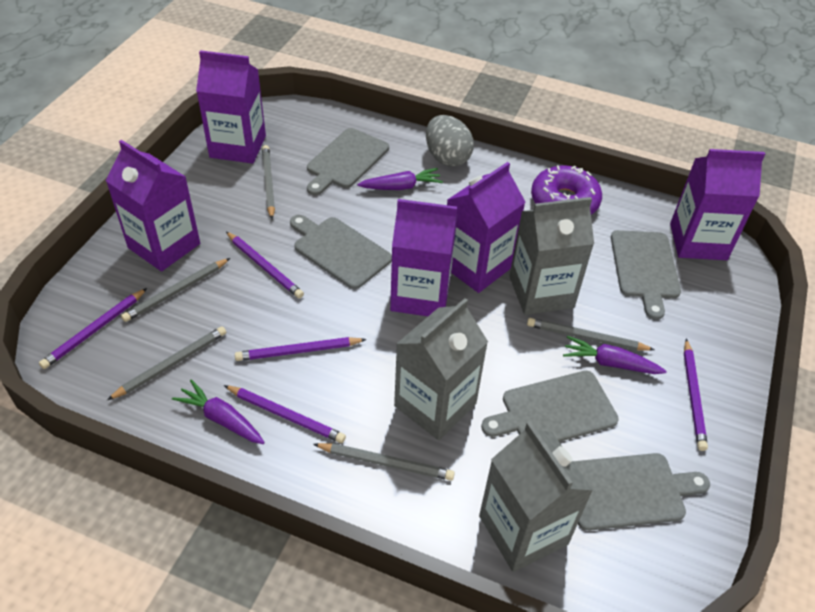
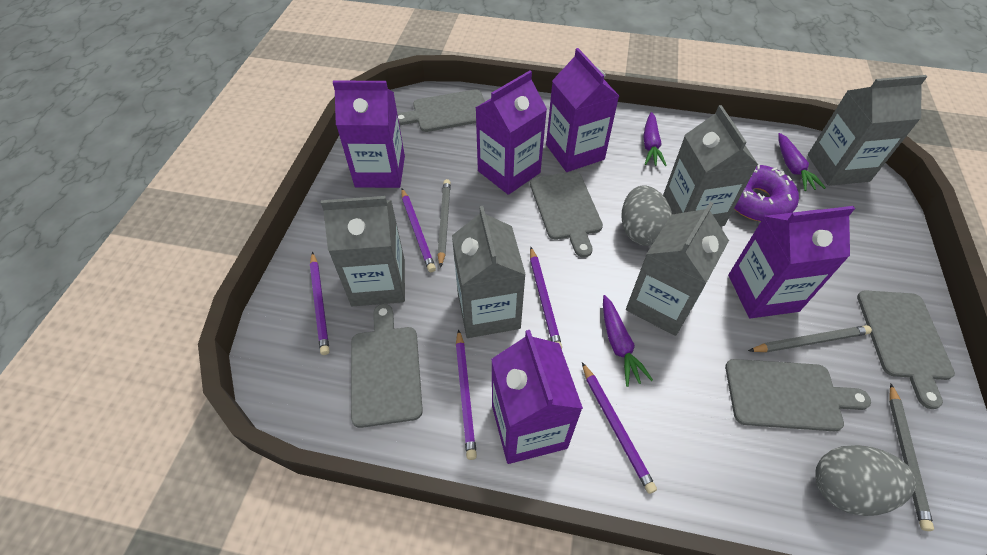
grey carton: 3 -> 5
grey egg: 1 -> 2
grey pencil: 5 -> 3

